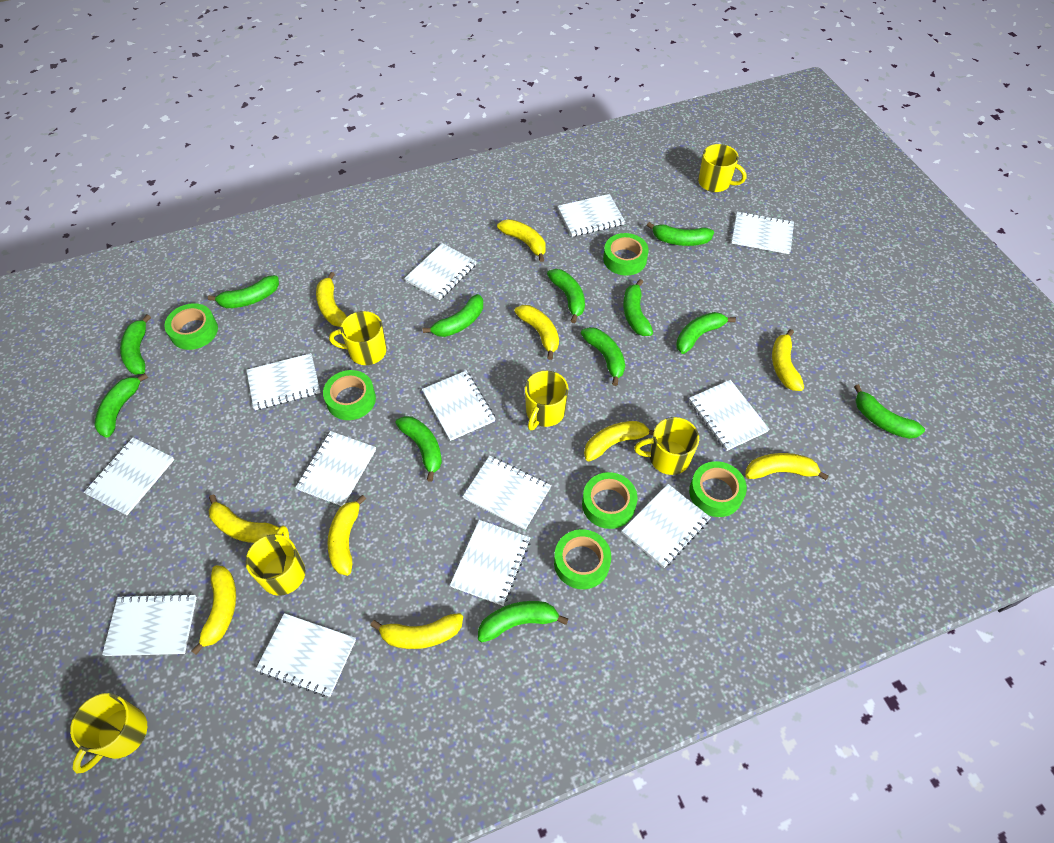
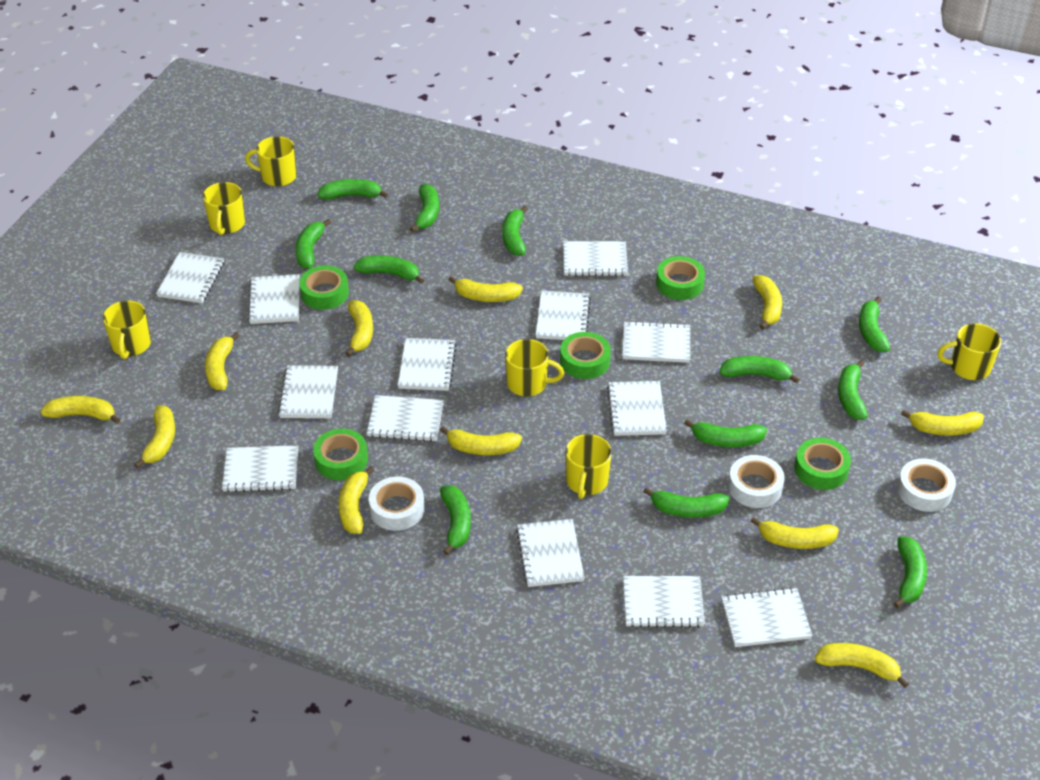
green tape: 6 -> 5
white tape: 0 -> 3
yellow banana: 10 -> 11

